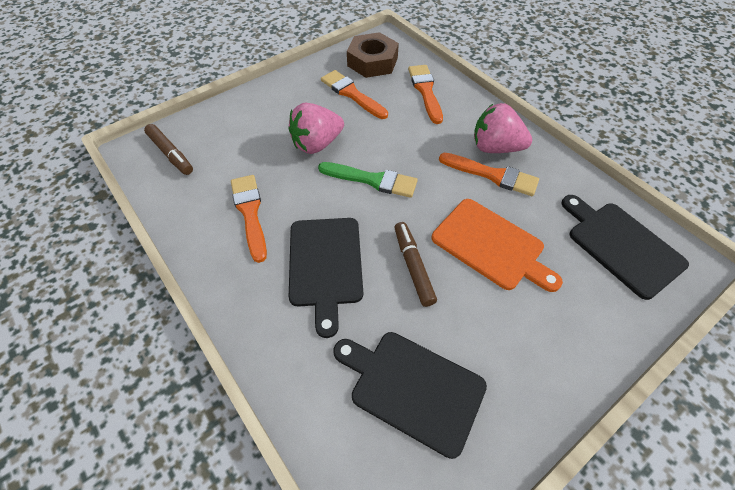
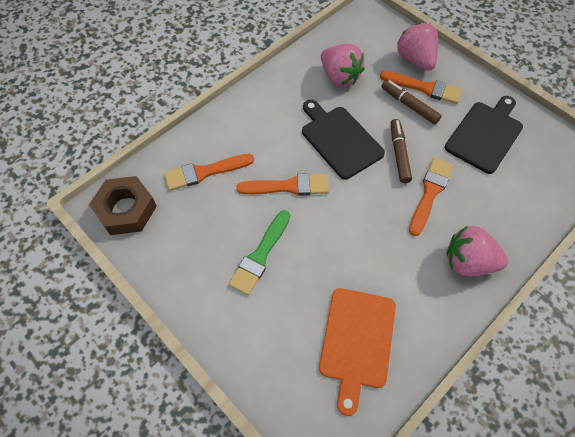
black cutting board: 3 -> 2
pink strawberry: 2 -> 3

